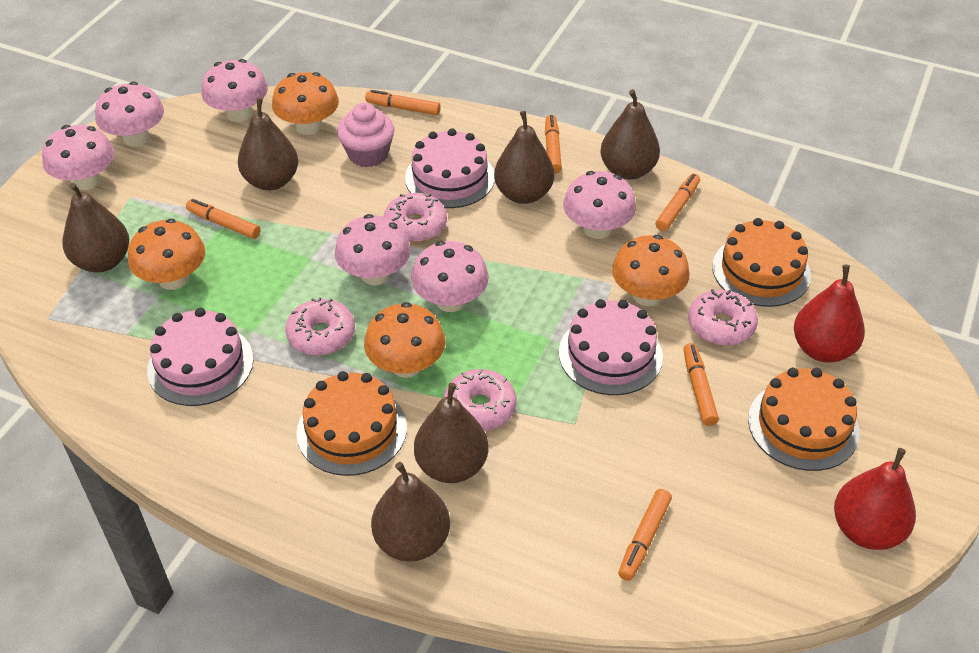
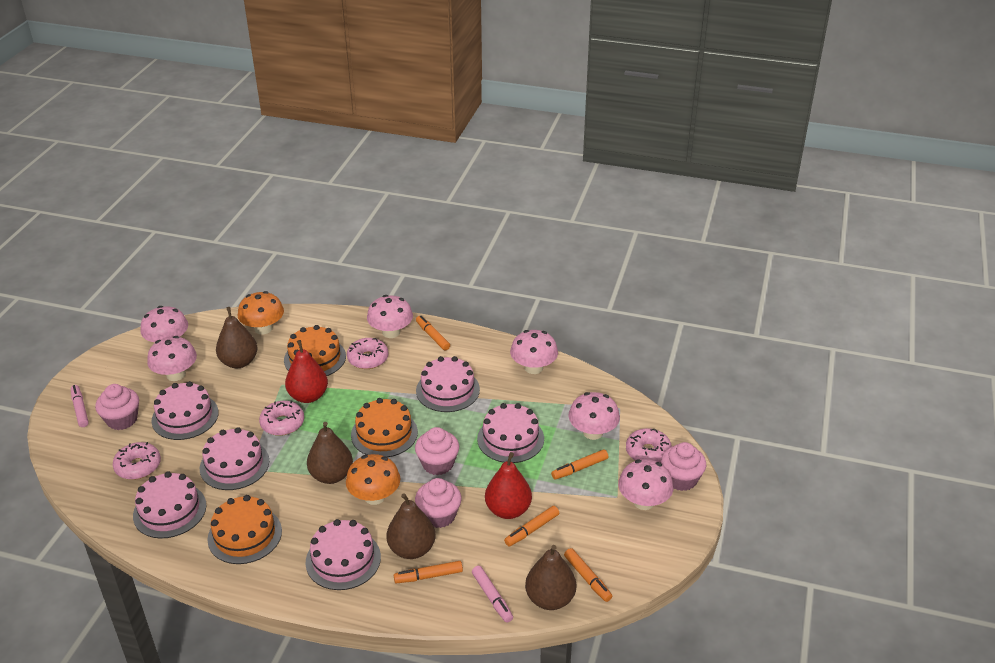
brown pear: 6 -> 4
orange marker: 6 -> 5
orange mushroom: 4 -> 2
pink cake: 3 -> 6
pink cupcake: 1 -> 4
pink marker: 0 -> 2

